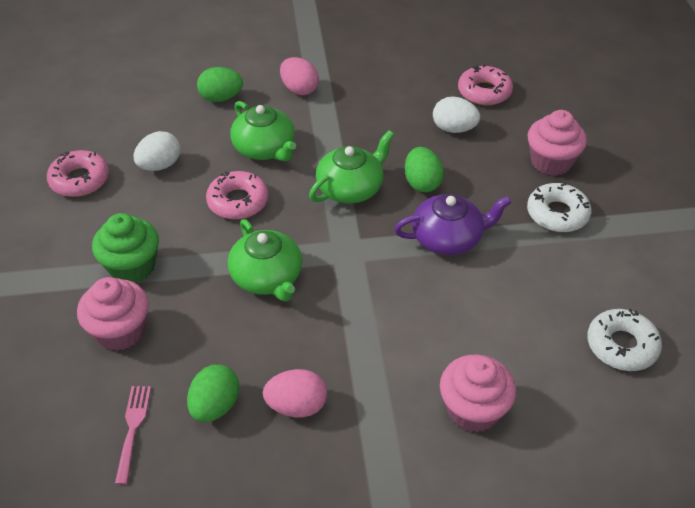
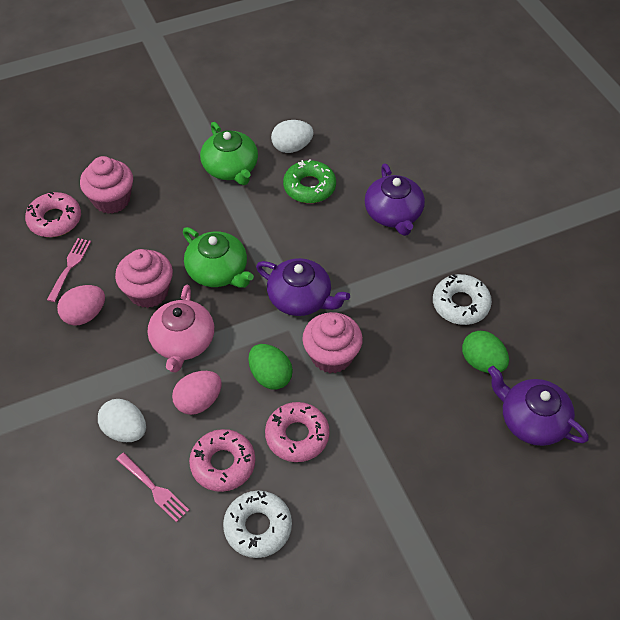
green cupcake: 1 -> 0
green donut: 0 -> 1
green egg: 3 -> 2
green teapot: 3 -> 2
pink fork: 1 -> 2
pink teapot: 0 -> 1
purple teapot: 1 -> 3

